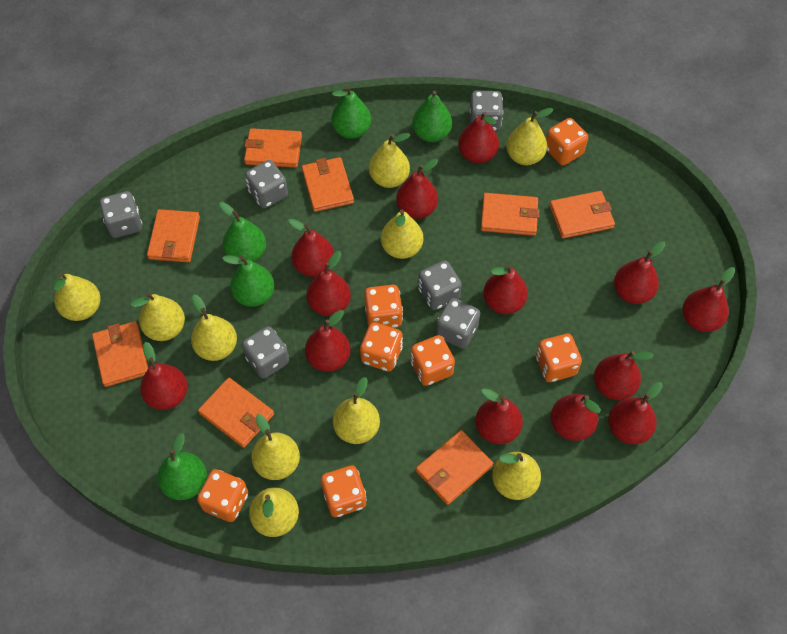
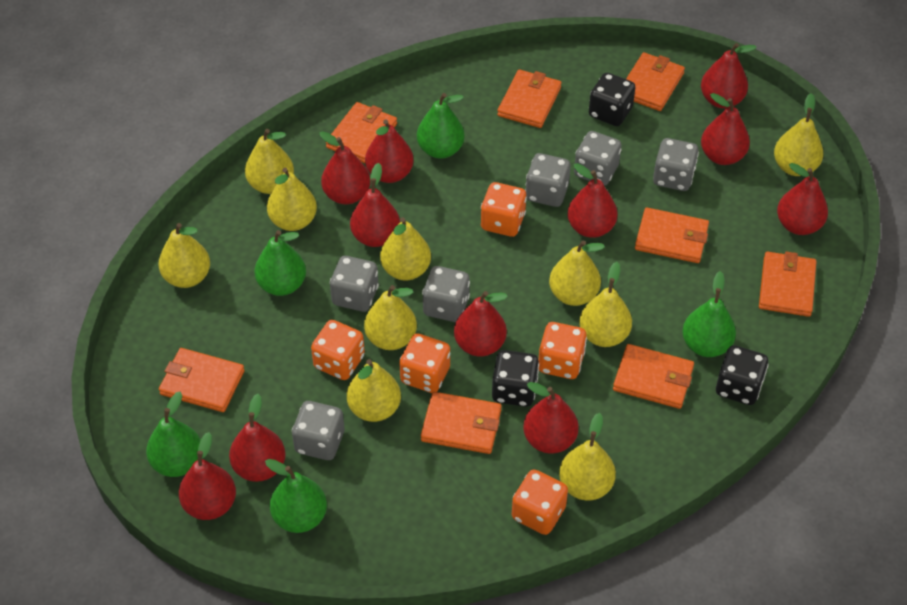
black dice: 0 -> 3
orange dice: 7 -> 5
red pear: 13 -> 11

